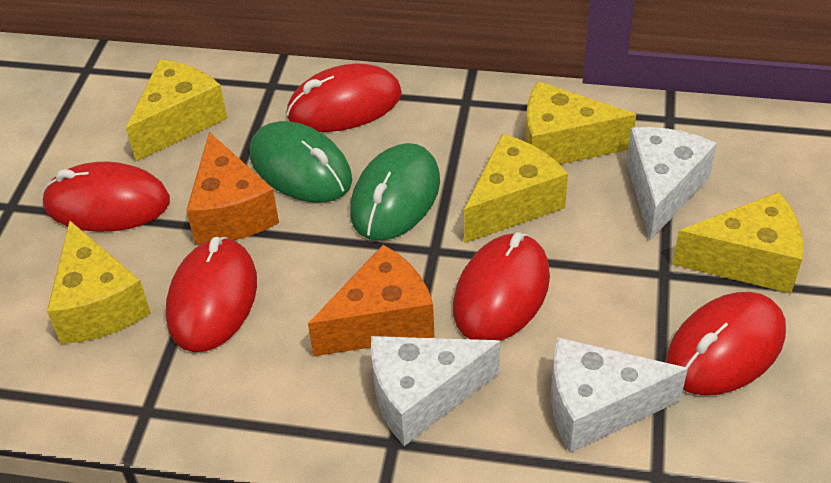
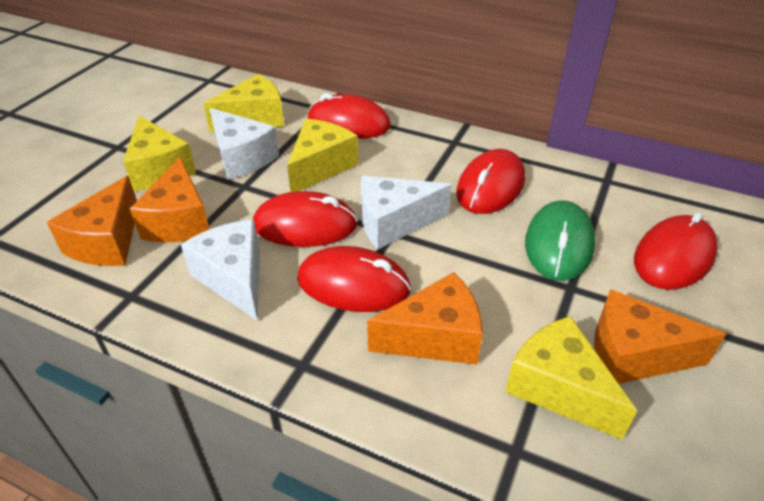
green mouse: 2 -> 1
orange cheese: 2 -> 4
yellow cheese: 5 -> 4

